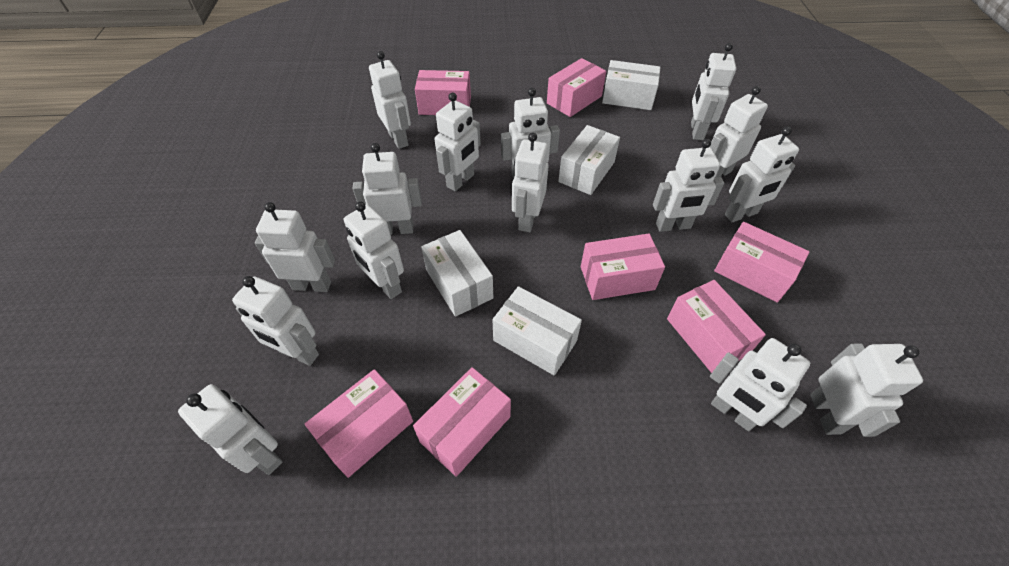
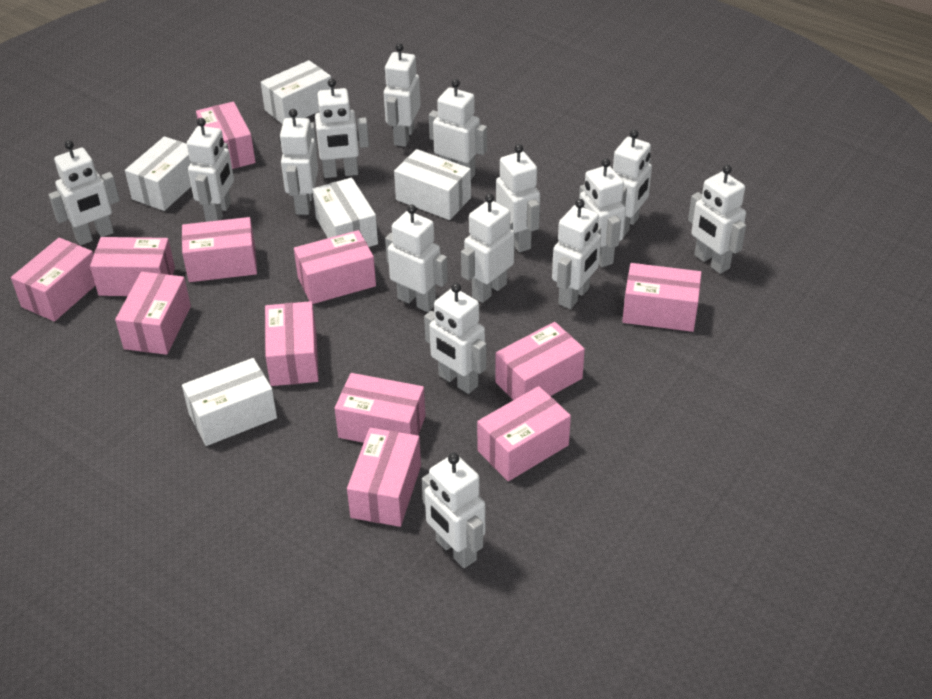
pink box: 7 -> 12
white box: 4 -> 5

